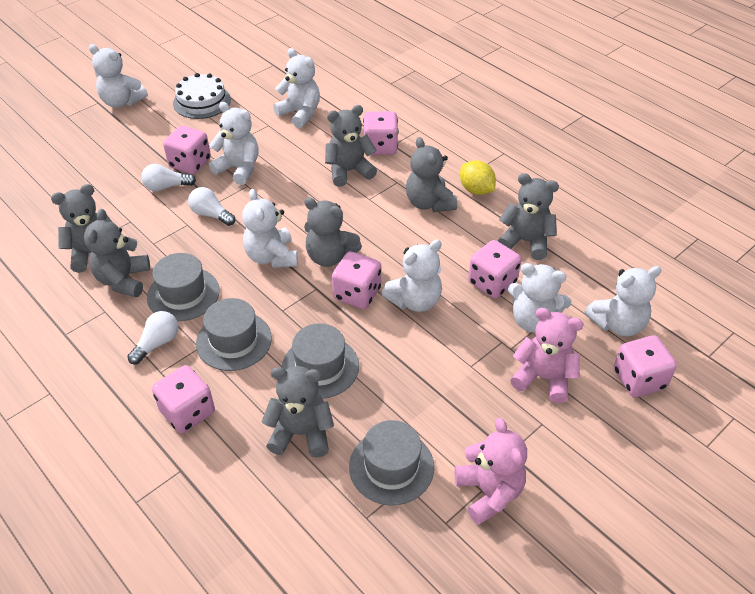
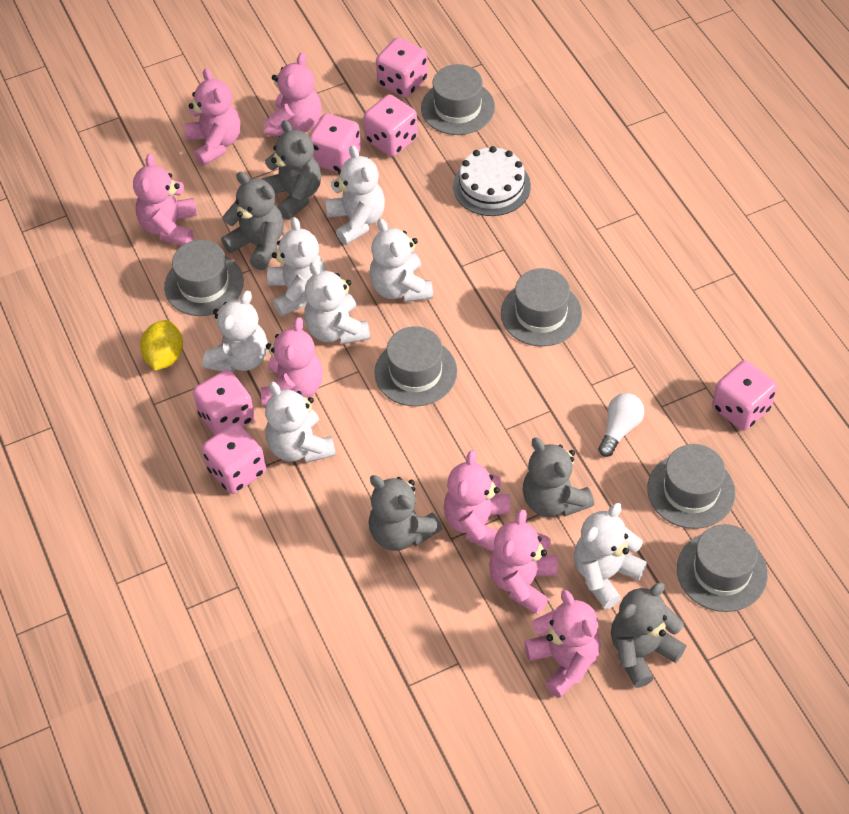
grey hat: 4 -> 6
grey teddy bear: 7 -> 5
pink teddy bear: 2 -> 7
white light bulb: 3 -> 1

